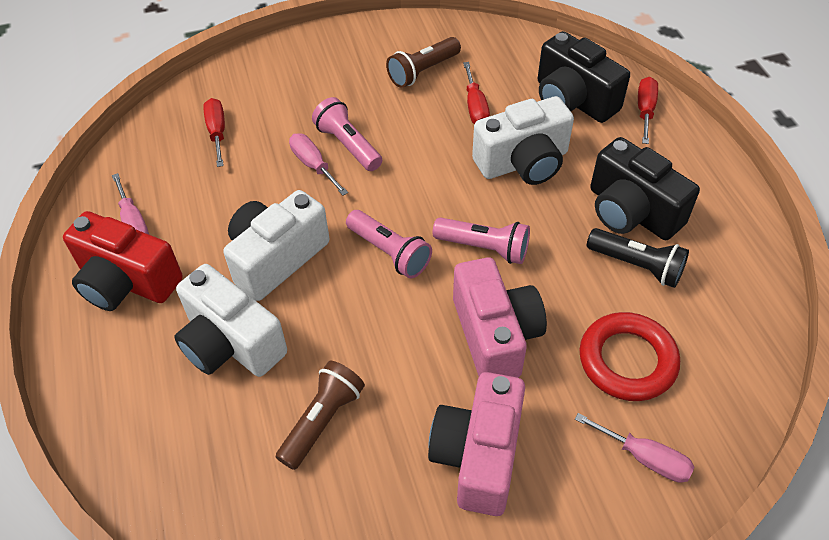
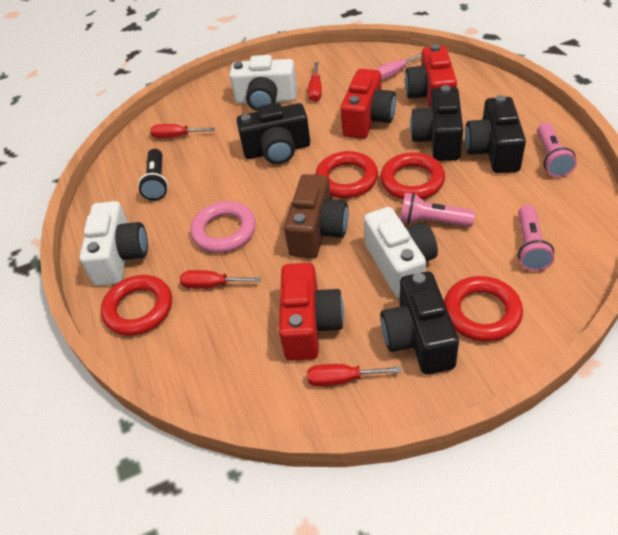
black camera: 2 -> 4
brown camera: 0 -> 1
brown flashlight: 2 -> 0
pink camera: 2 -> 0
pink ring: 0 -> 1
pink screwdriver: 3 -> 1
red camera: 1 -> 3
red ring: 1 -> 4
red screwdriver: 3 -> 4

